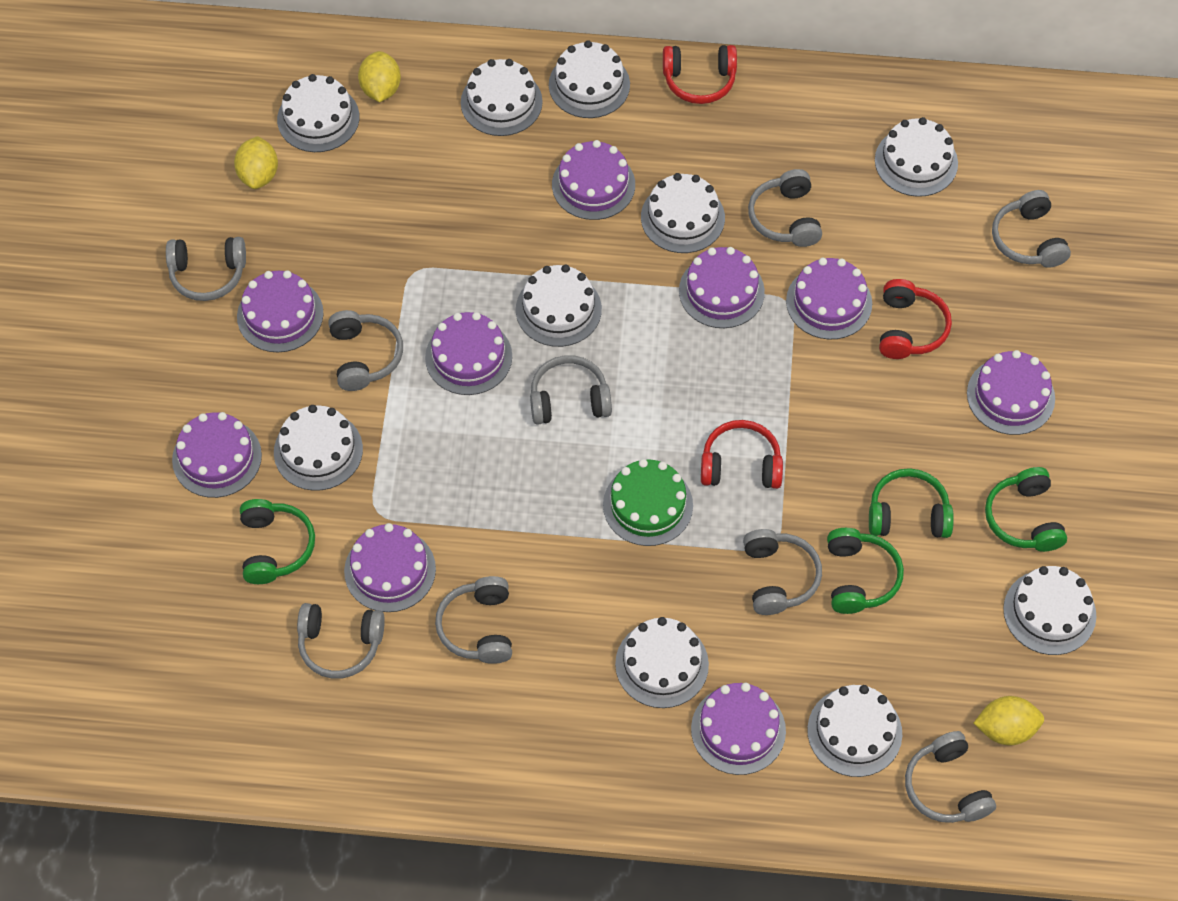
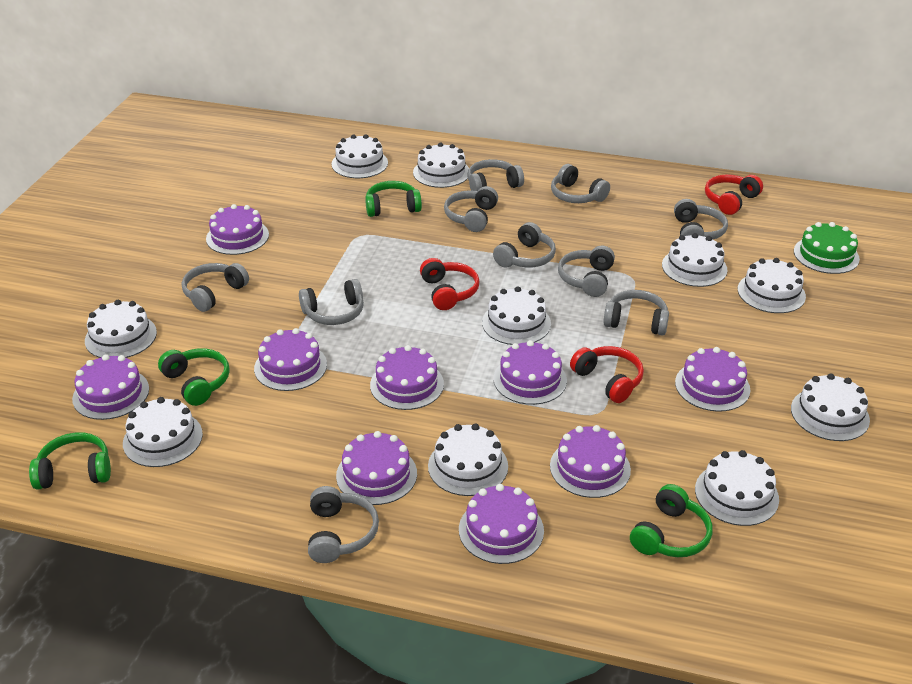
grey headphones: 9 -> 10
yellow lemon: 3 -> 0

